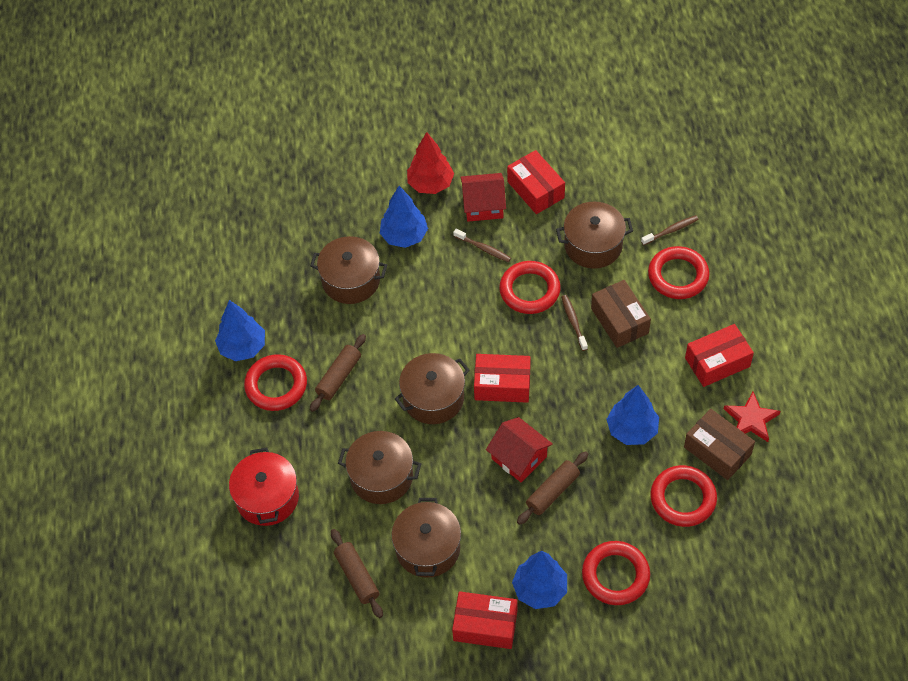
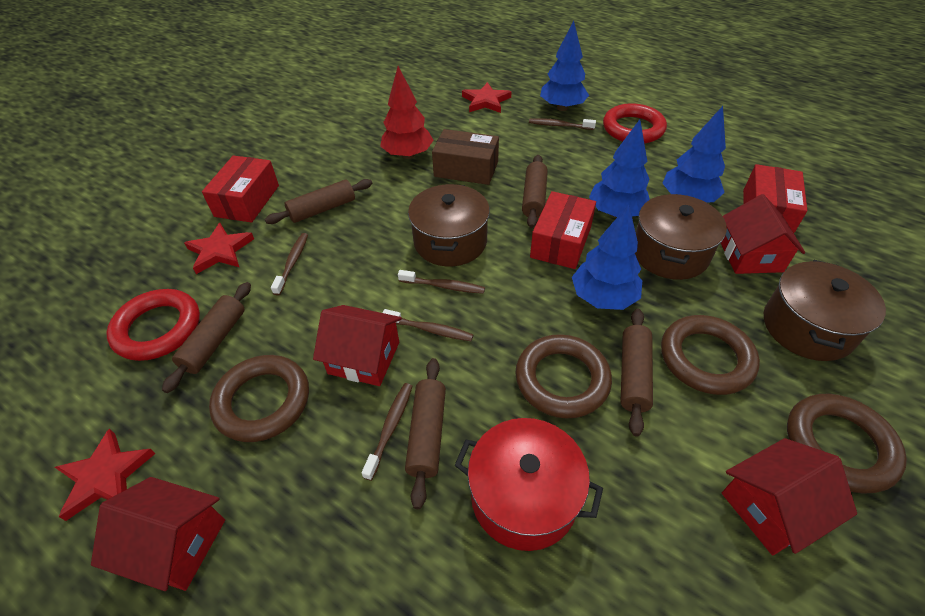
brown box: 2 -> 1
brown pot: 5 -> 3
brown ring: 0 -> 4
brown rolling pin: 3 -> 5
brown toothbrush: 3 -> 5
red box: 4 -> 3
red house: 2 -> 4
red ring: 5 -> 2
red star: 1 -> 3

